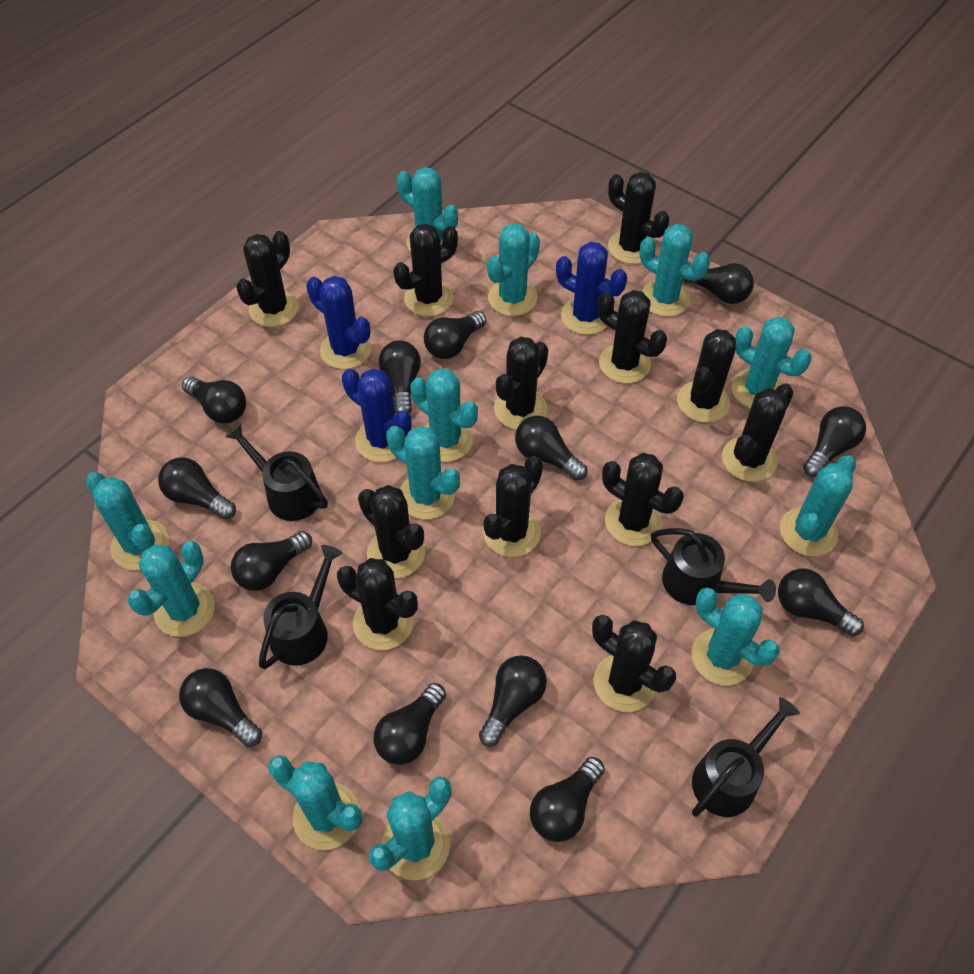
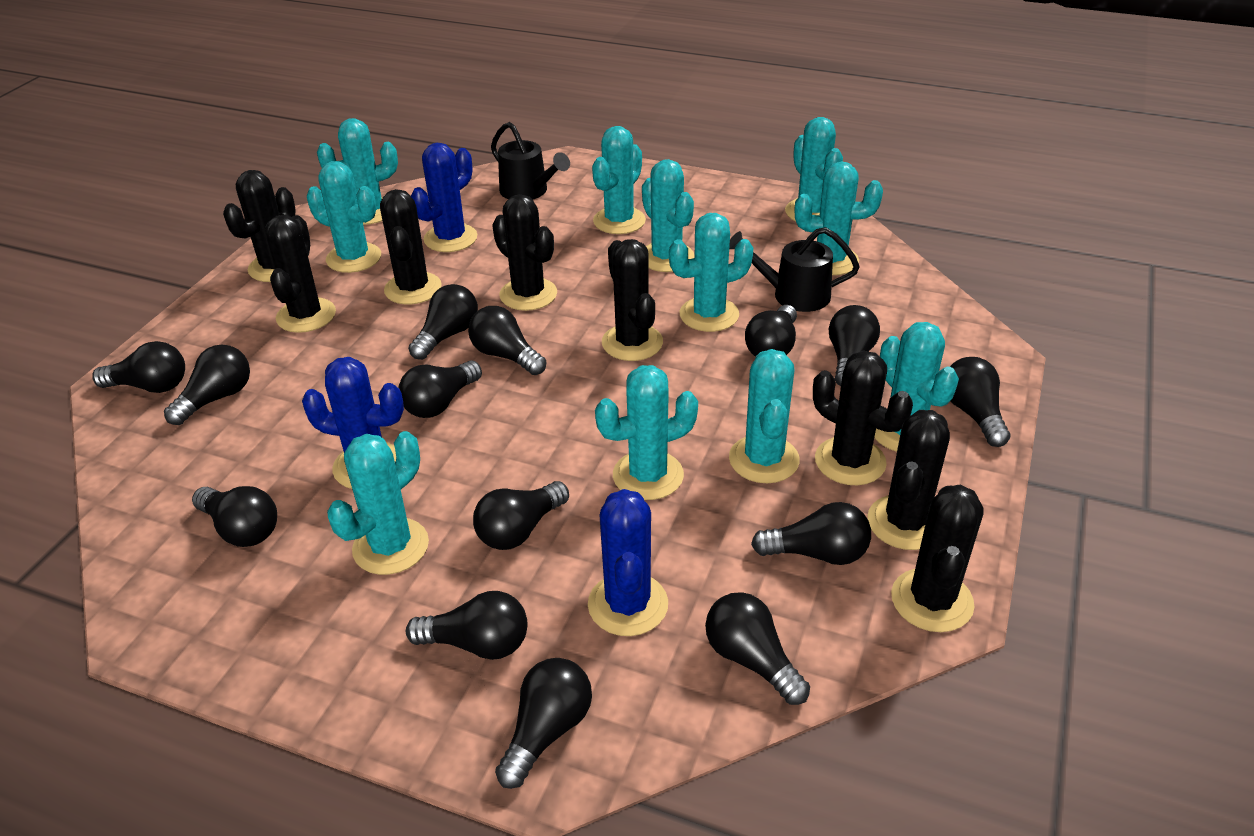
black cactus: 12 -> 8
black light bulb: 13 -> 14
black watering can: 4 -> 2
turquoise cactus: 12 -> 11

